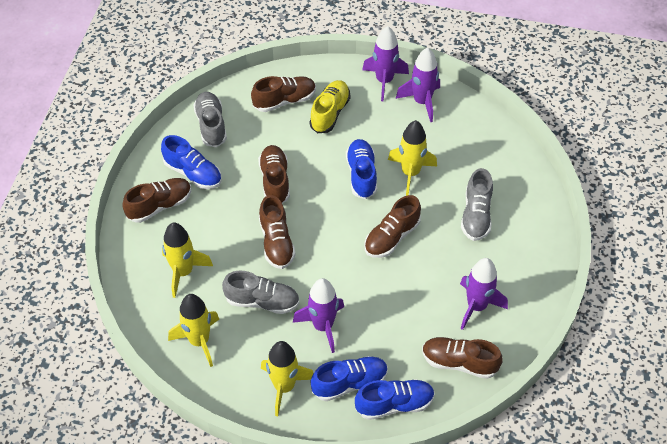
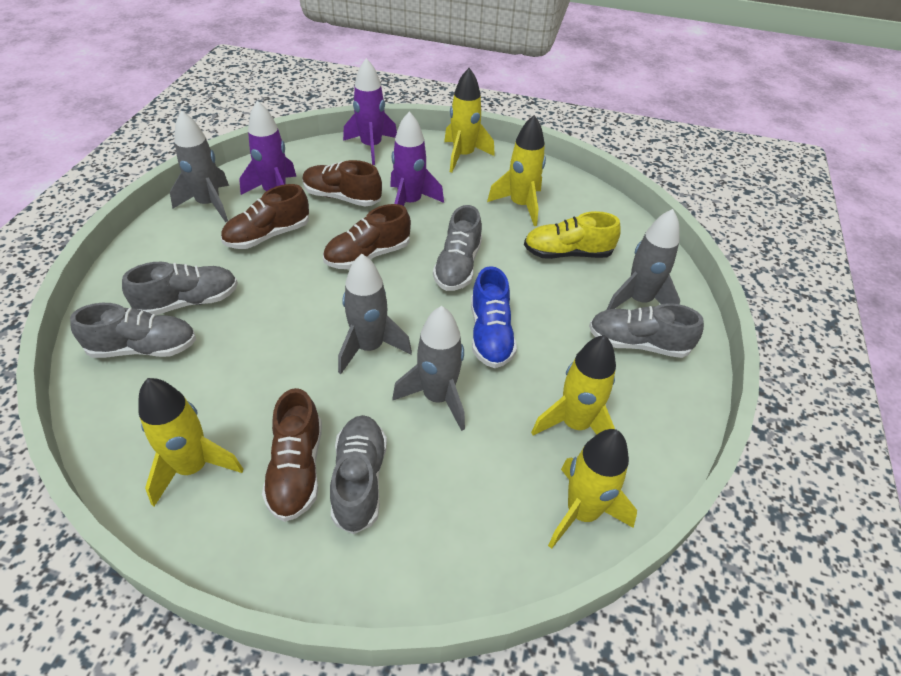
blue shoe: 4 -> 1
brown shoe: 6 -> 4
grey rocket: 0 -> 4
grey shoe: 3 -> 5
purple rocket: 4 -> 3
yellow rocket: 4 -> 5

